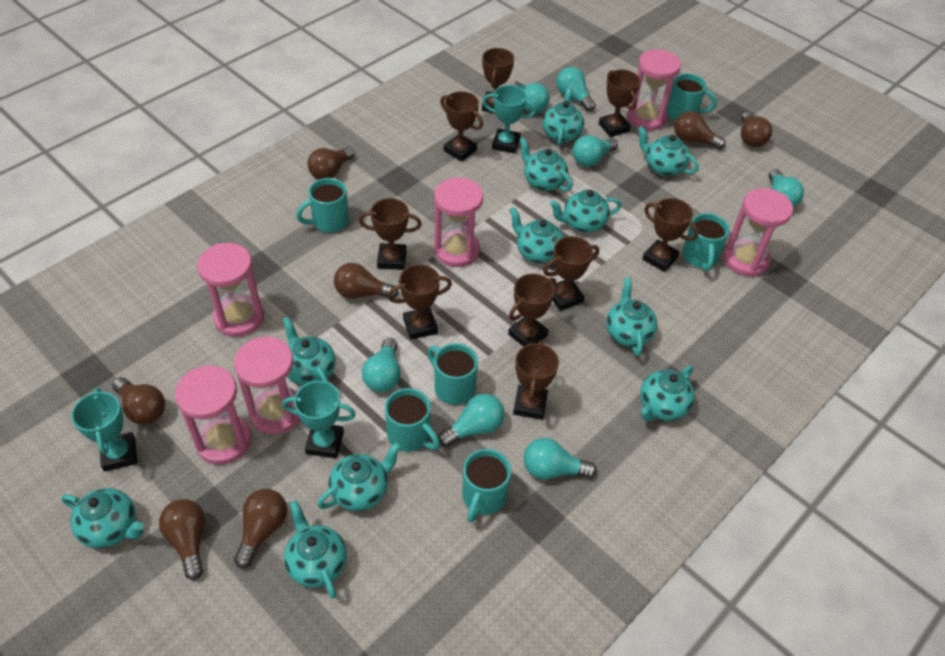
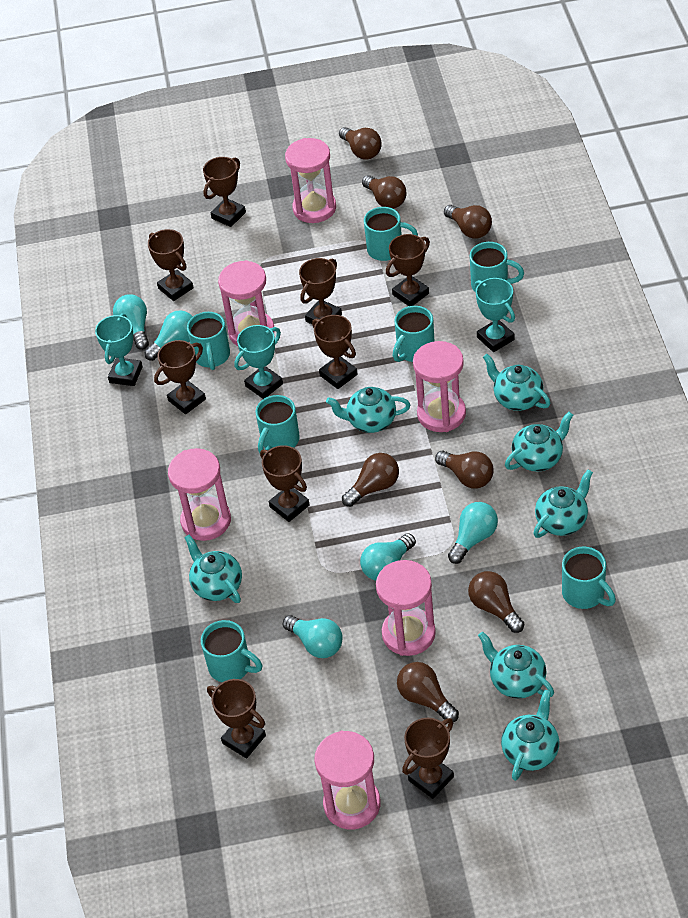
turquoise light bulb: 7 -> 5
turquoise mug: 6 -> 7
turquoise teapot: 11 -> 7

